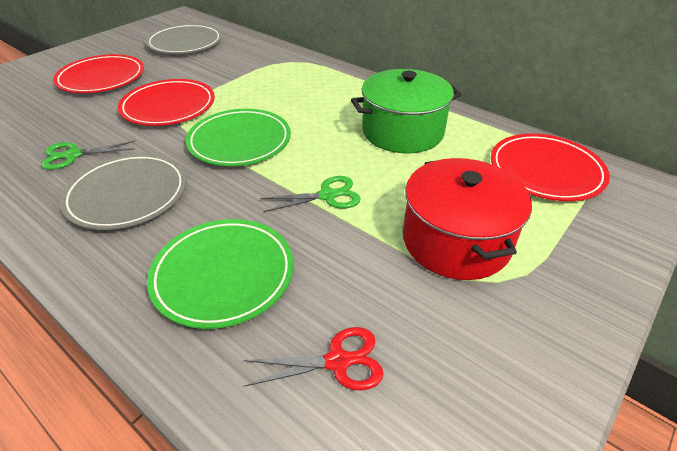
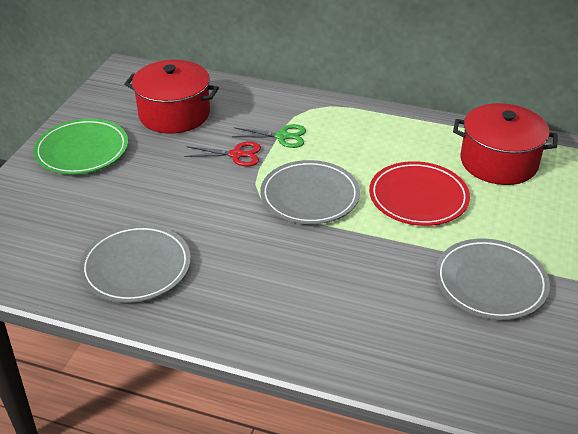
green plate: 2 -> 1
green pot: 1 -> 0
green scissors: 2 -> 1
grey plate: 2 -> 3
red plate: 3 -> 1
red pot: 1 -> 2

